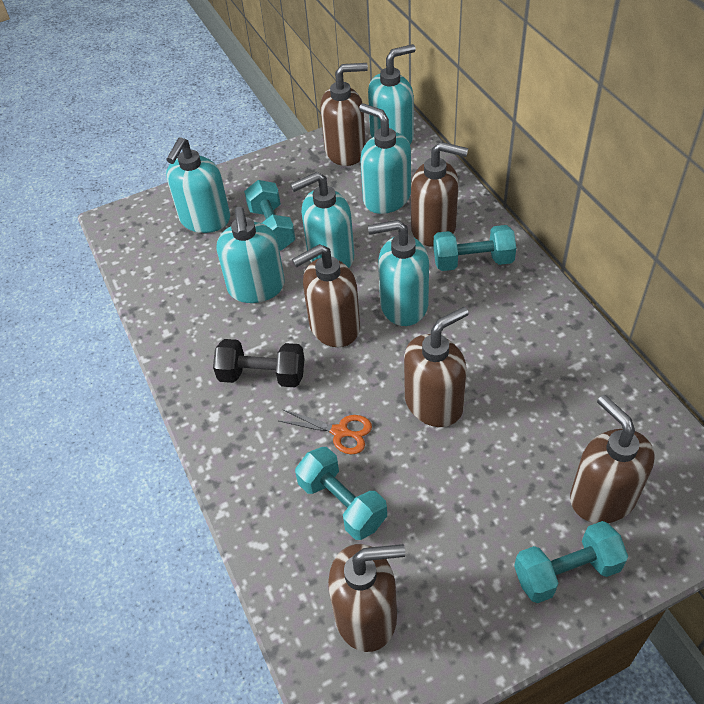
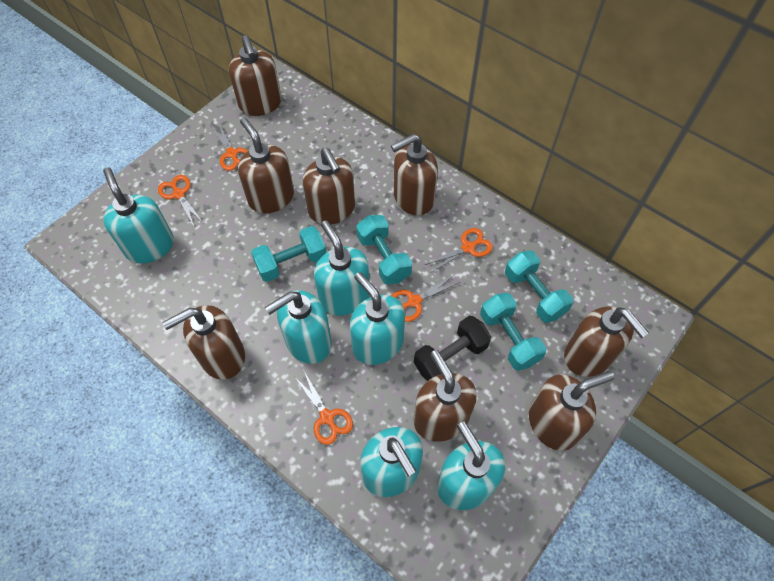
brown soap dispenser: 6 -> 8
orange scissors: 1 -> 5

